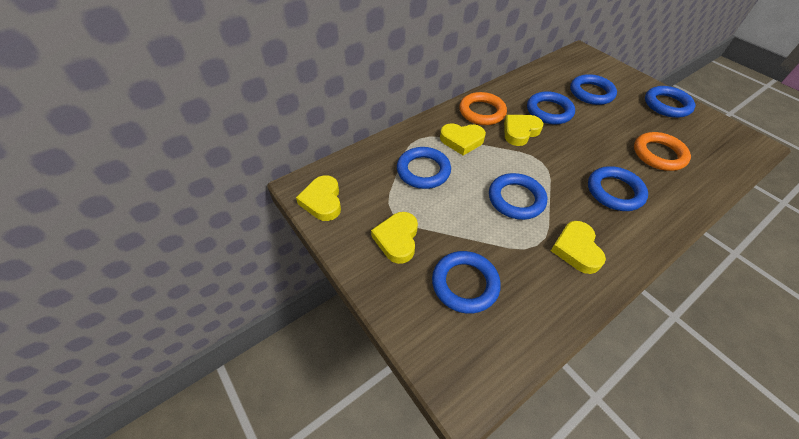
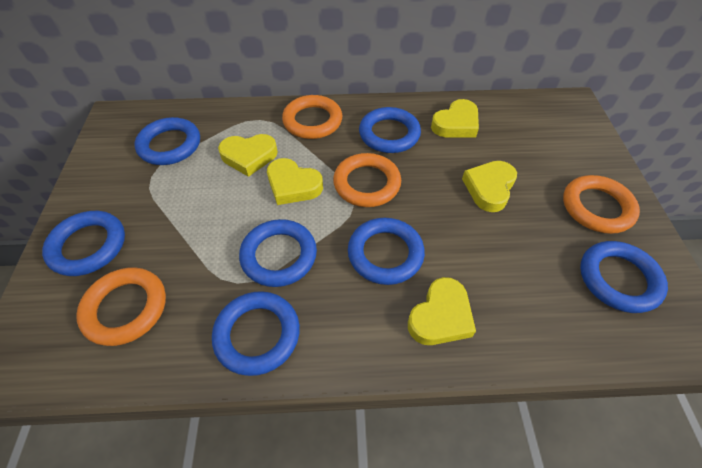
orange ring: 2 -> 4

